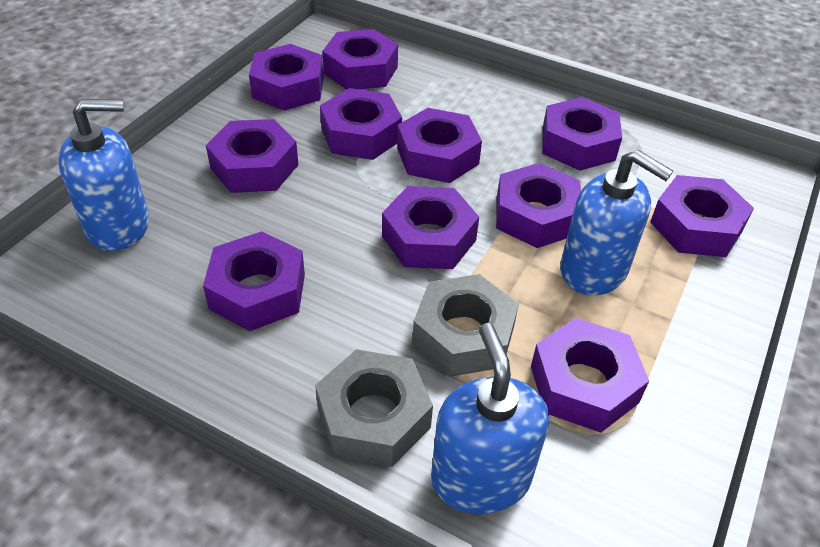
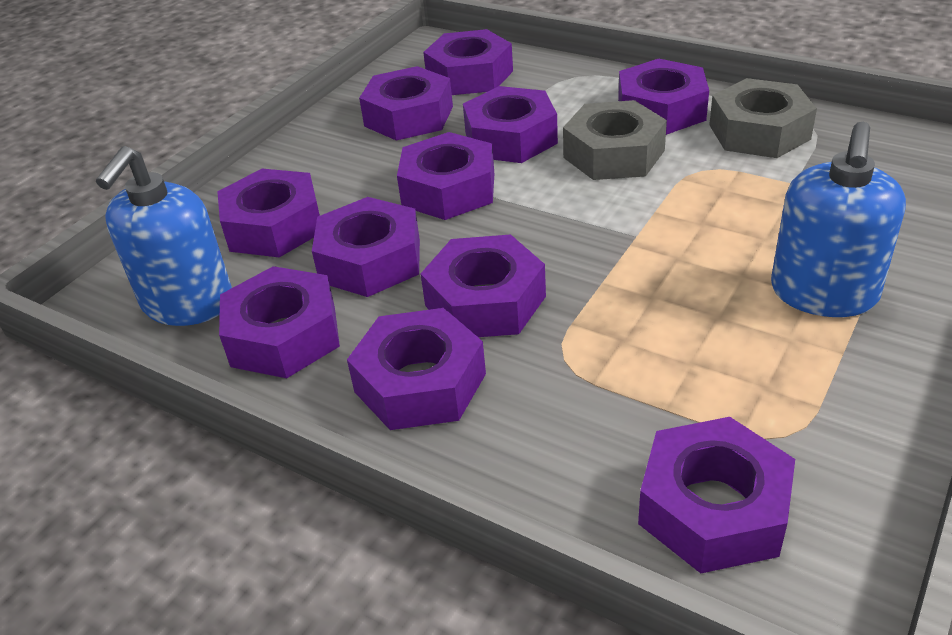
blue soap dispenser: 3 -> 2

